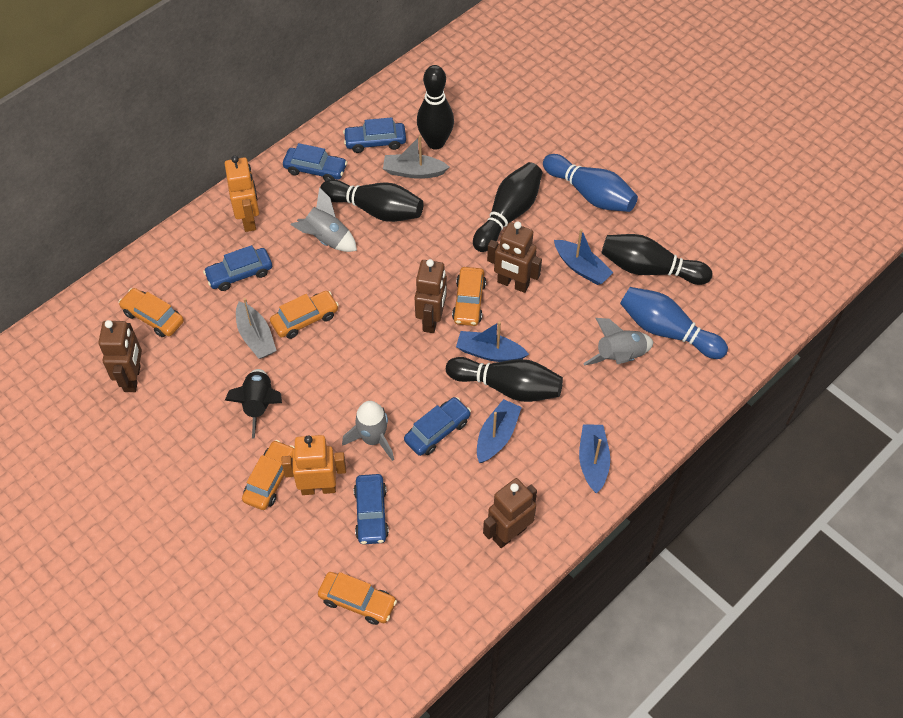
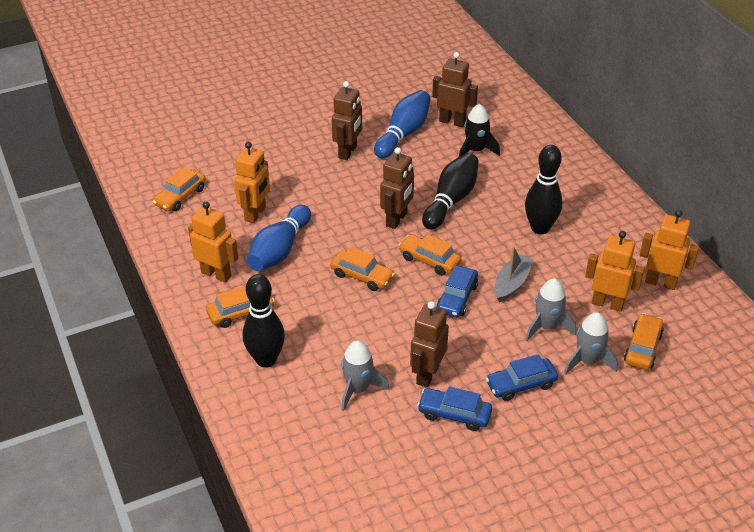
black bowling pin: 5 -> 3
blue boat: 4 -> 0
blue car: 5 -> 3
grey boat: 2 -> 1
orange robot: 2 -> 4

